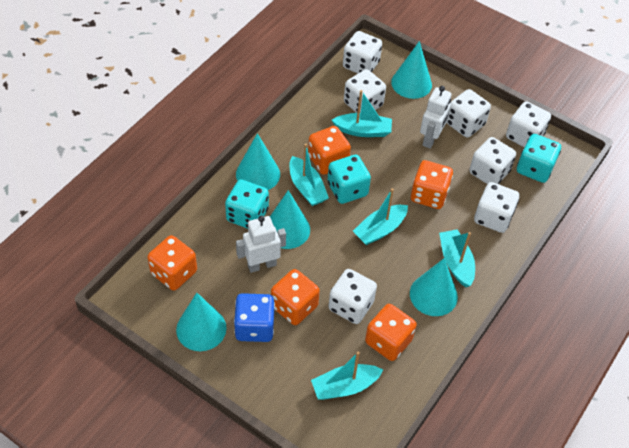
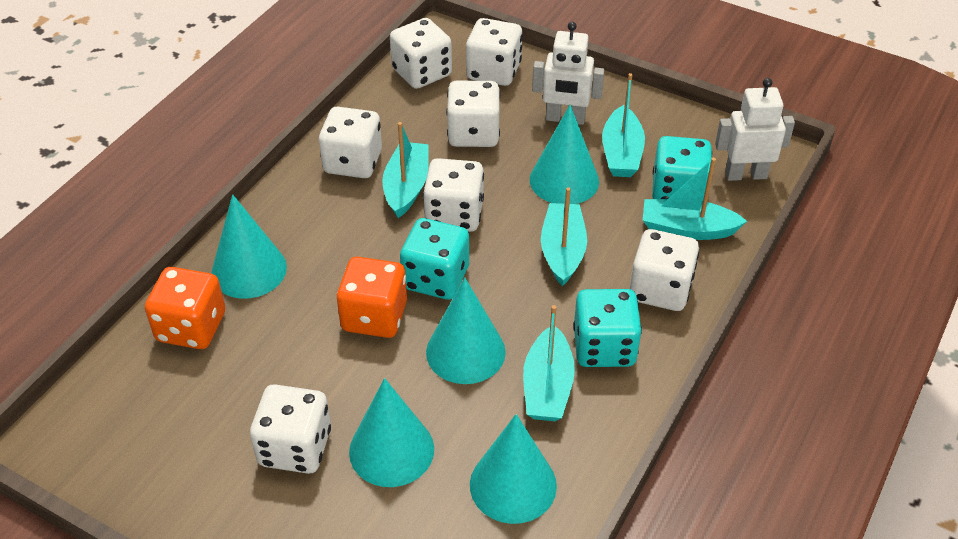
blue dice: 1 -> 0
orange dice: 5 -> 2

